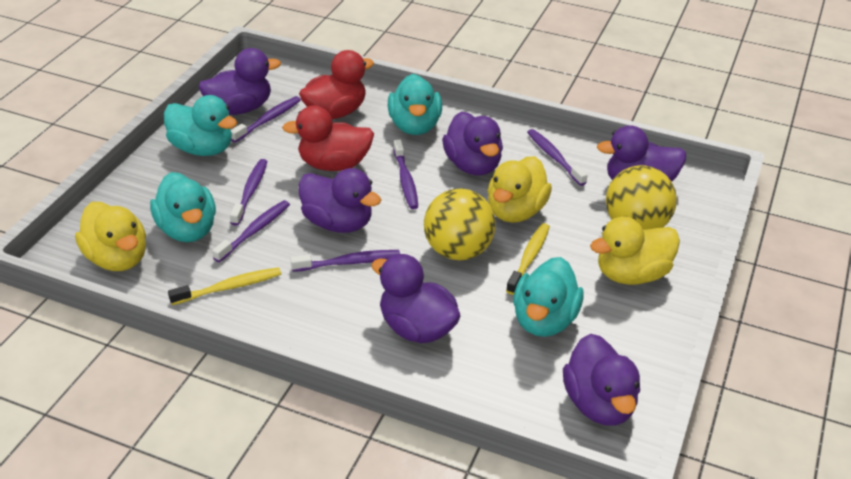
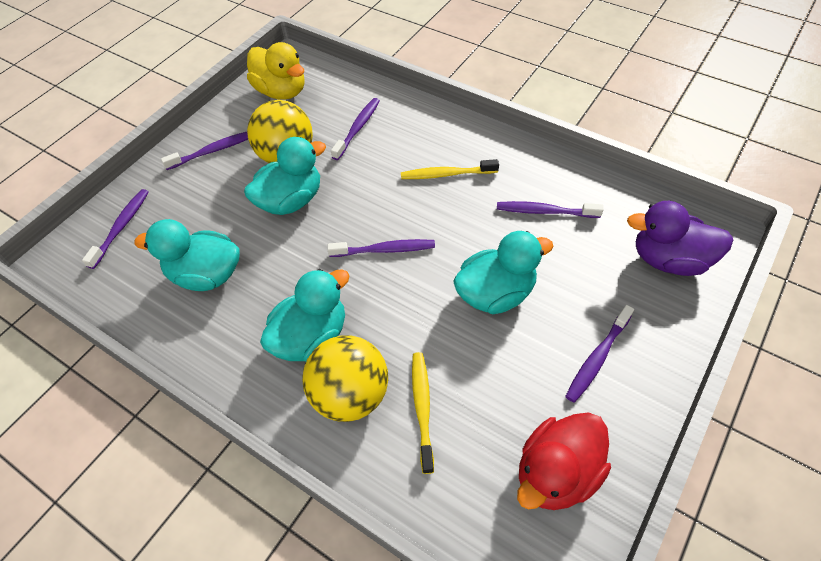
purple duck: 6 -> 1
red duck: 2 -> 1
yellow duck: 3 -> 1

